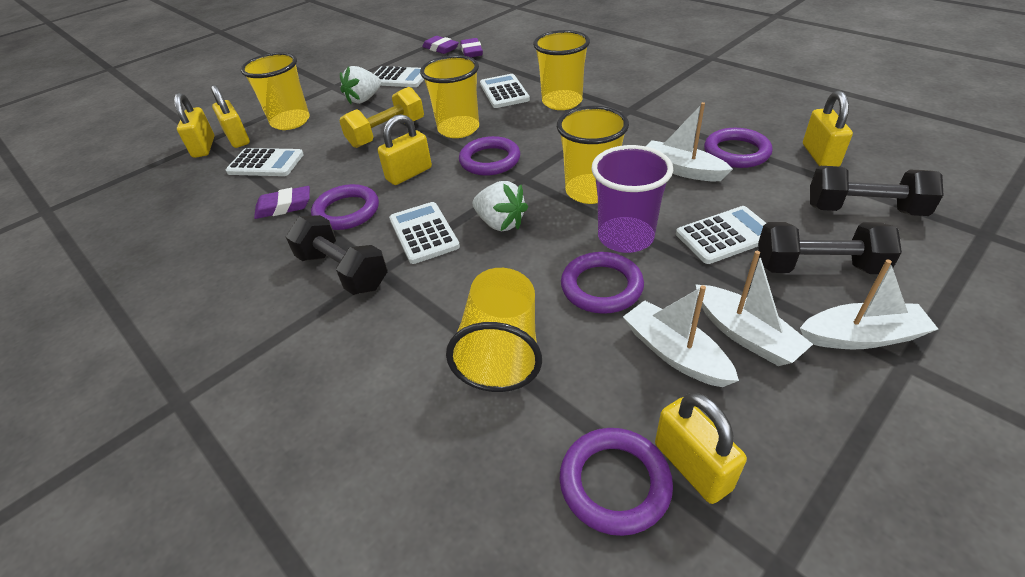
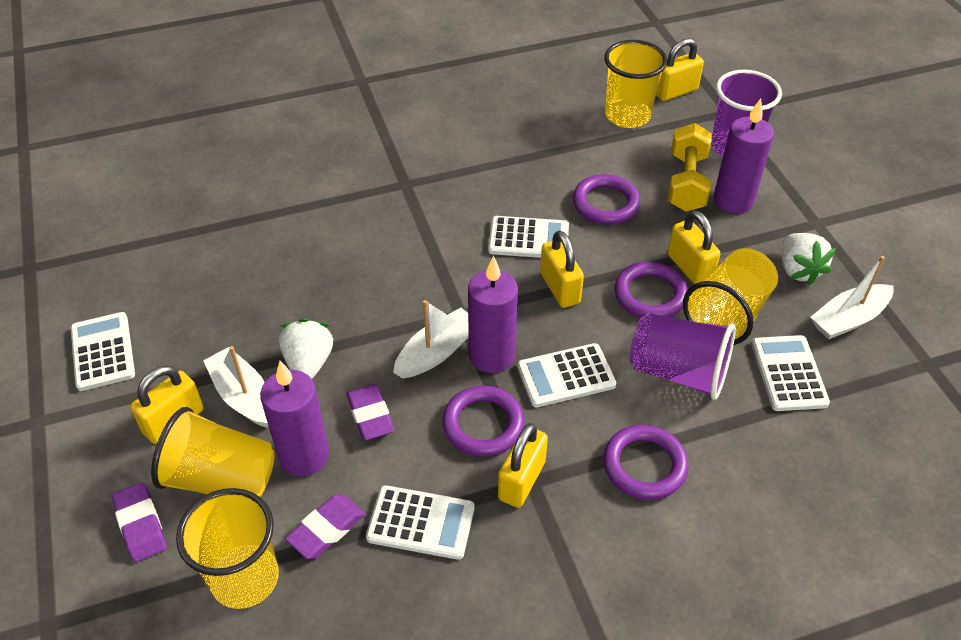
black dumbbell: 3 -> 0
purple candle: 0 -> 3
purple cup: 1 -> 2
purple ring: 5 -> 4
white boat: 4 -> 3
yellow cup: 5 -> 4

